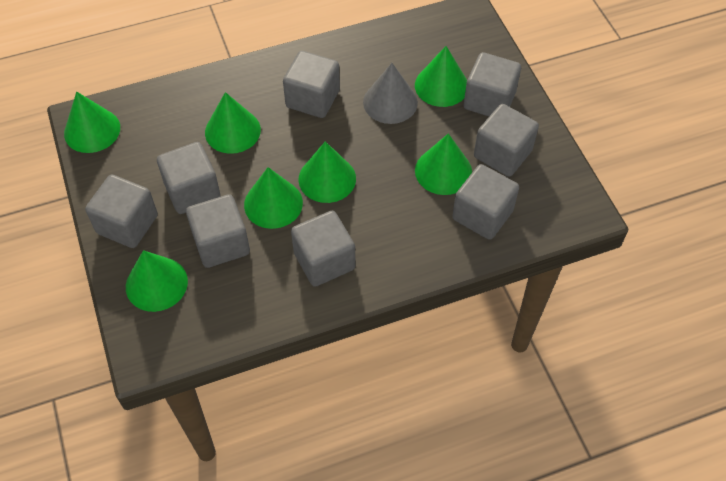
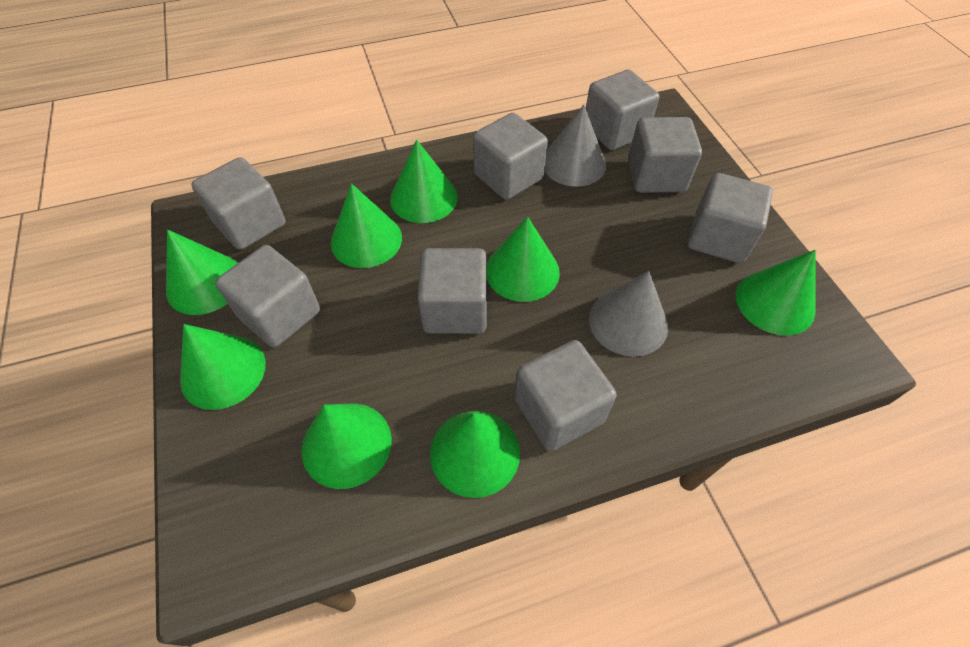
green cone: 7 -> 8
grey cone: 1 -> 2

